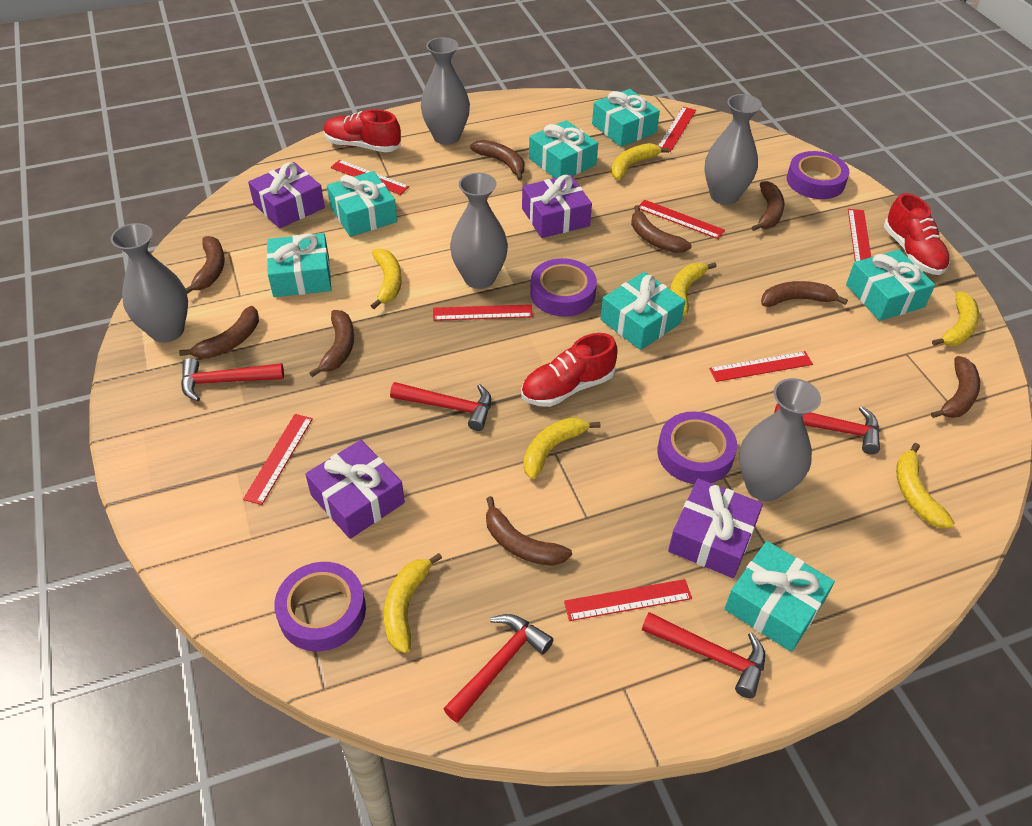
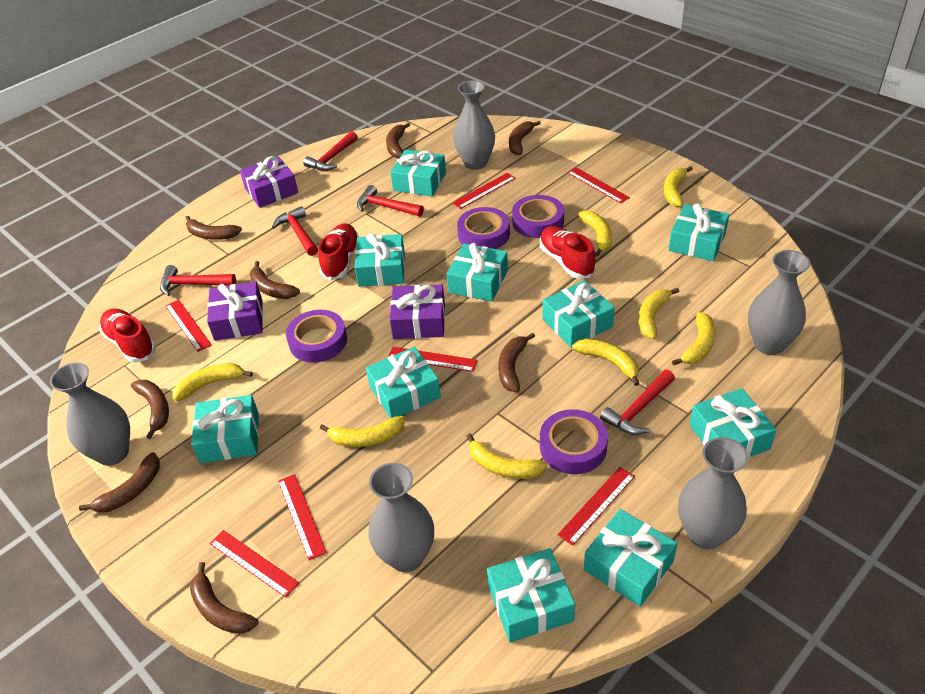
brown banana: 9 -> 8
purple gift: 4 -> 3
red ruler: 8 -> 7
turquoise gift: 7 -> 10
yellow banana: 7 -> 8

